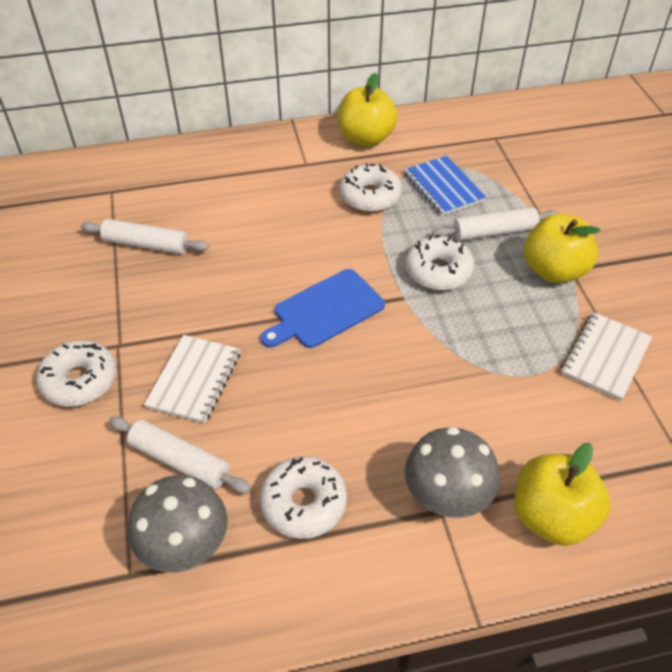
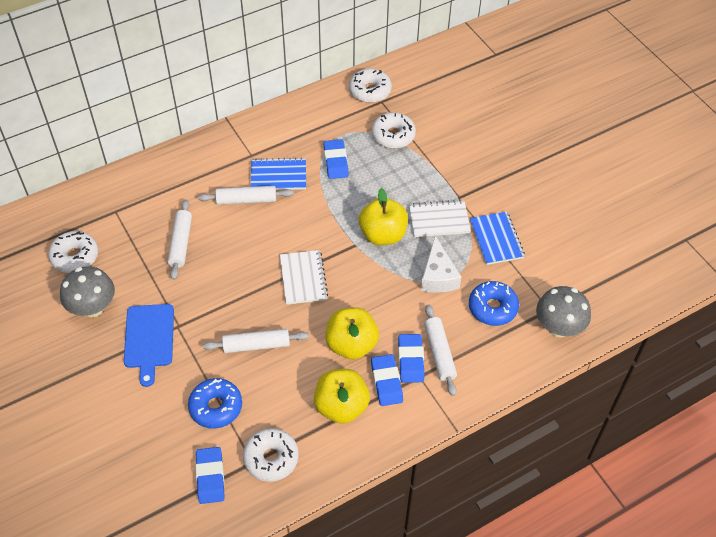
blue donut: 0 -> 2
blue eraser: 0 -> 4
blue notebook: 1 -> 2
white cheese: 0 -> 1
white rolling pin: 3 -> 4

